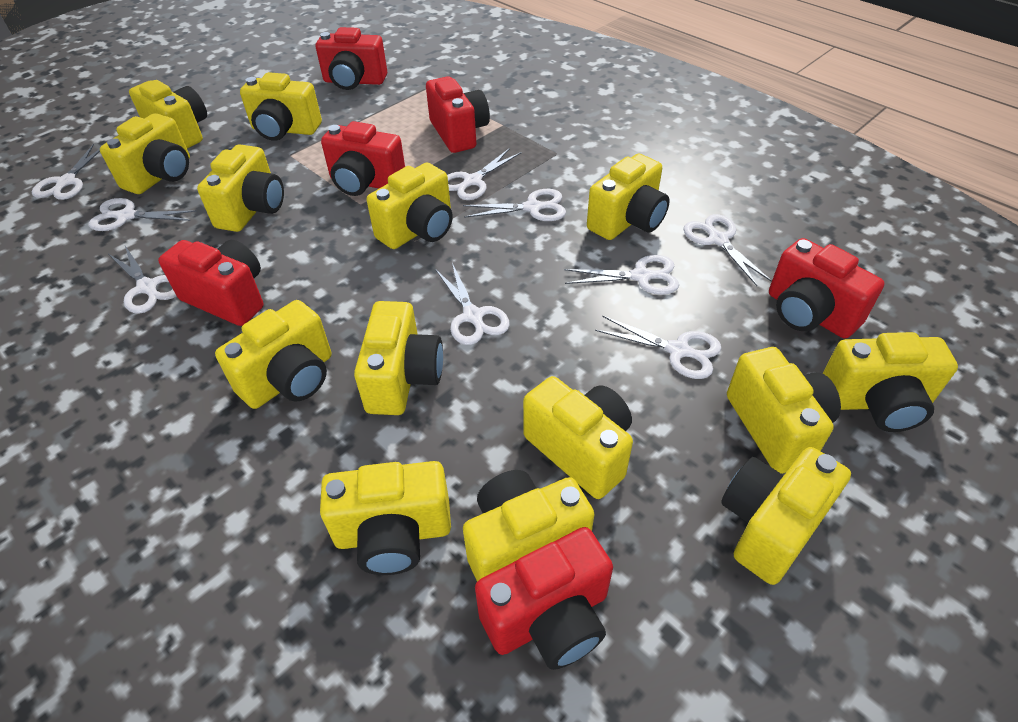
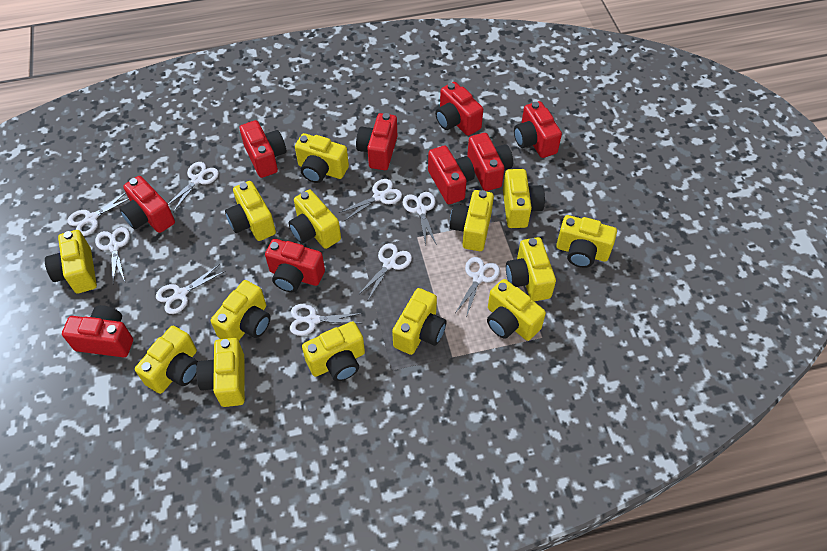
red camera: 6 -> 9

